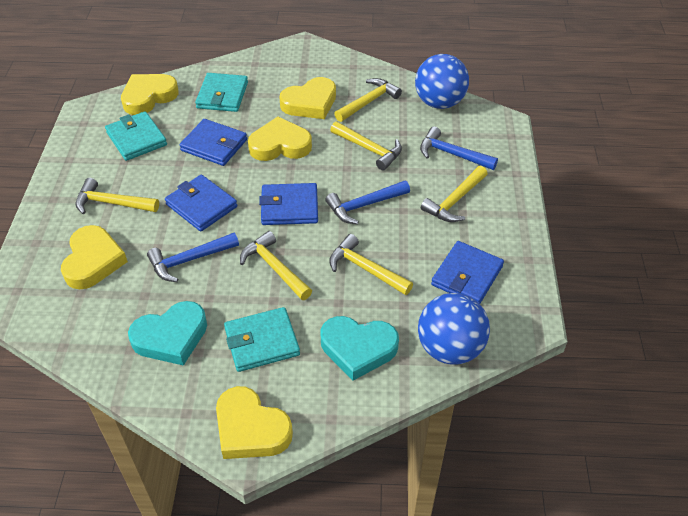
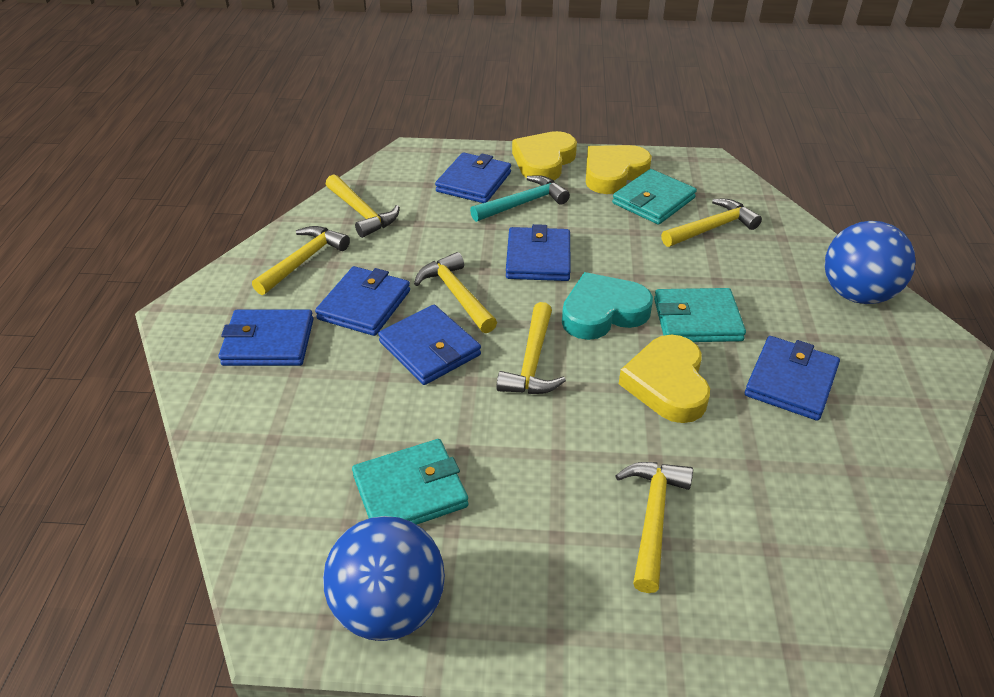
blue hammer: 3 -> 0
blue wallet: 4 -> 6
turquoise hammer: 0 -> 1
turquoise heart: 2 -> 1
yellow heart: 5 -> 3

